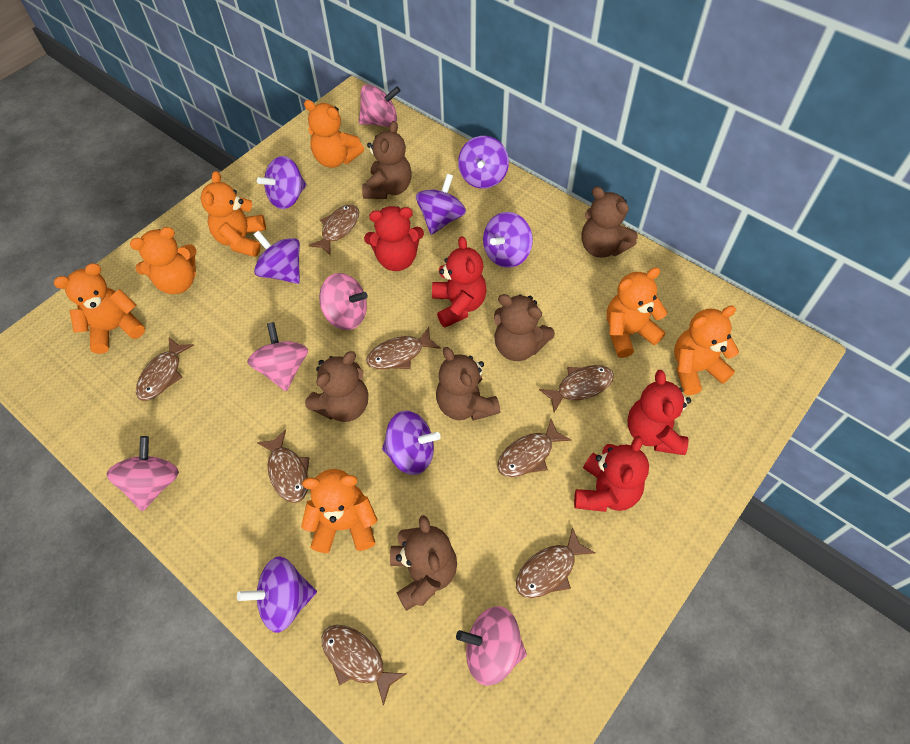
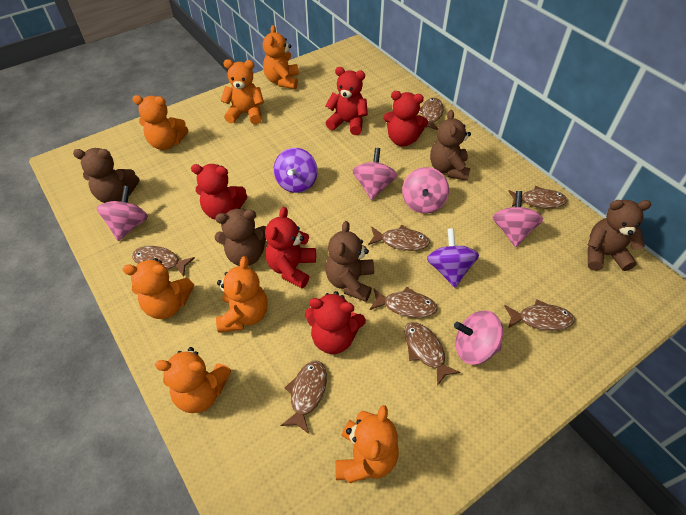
brown teddy bear: 6 -> 5
purple spinning top: 7 -> 2
red teddy bear: 4 -> 5

